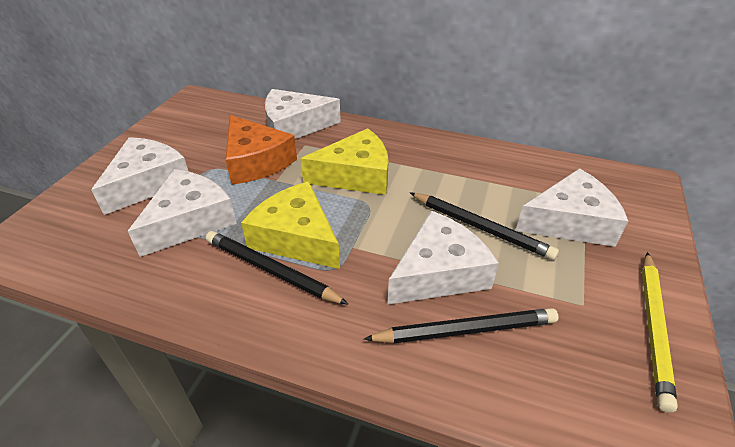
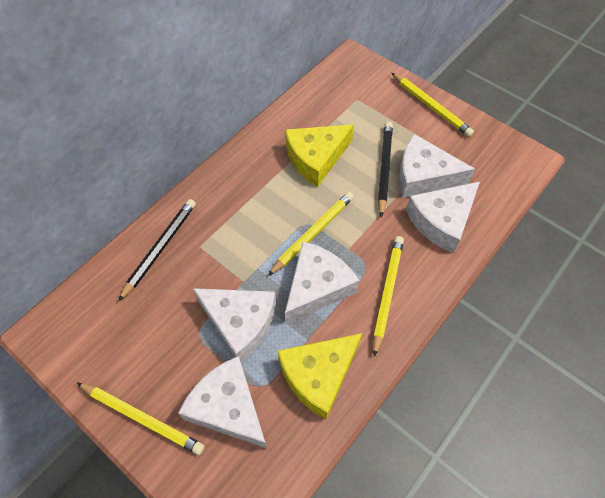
black pencil: 3 -> 2
orange cheese: 1 -> 0
yellow pencil: 1 -> 4

